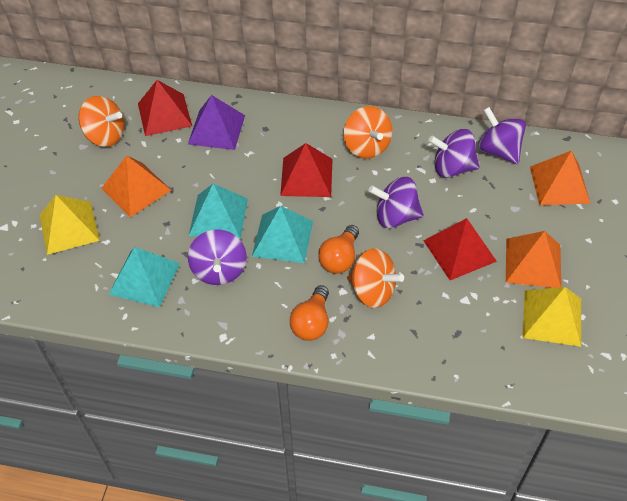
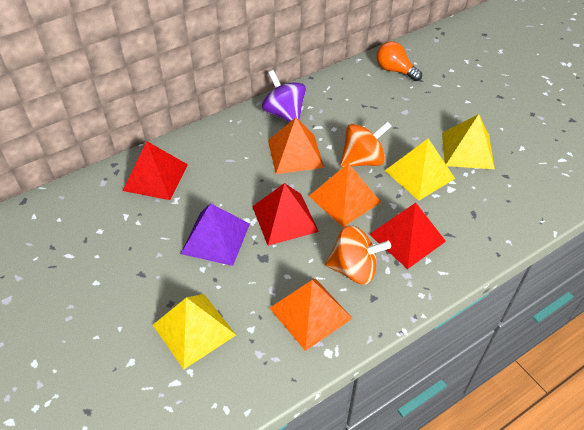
orange light bulb: 2 -> 1
orange spinning top: 3 -> 2
purple spinning top: 4 -> 1
turquoise pyramid: 3 -> 0
yellow pyramid: 2 -> 3

